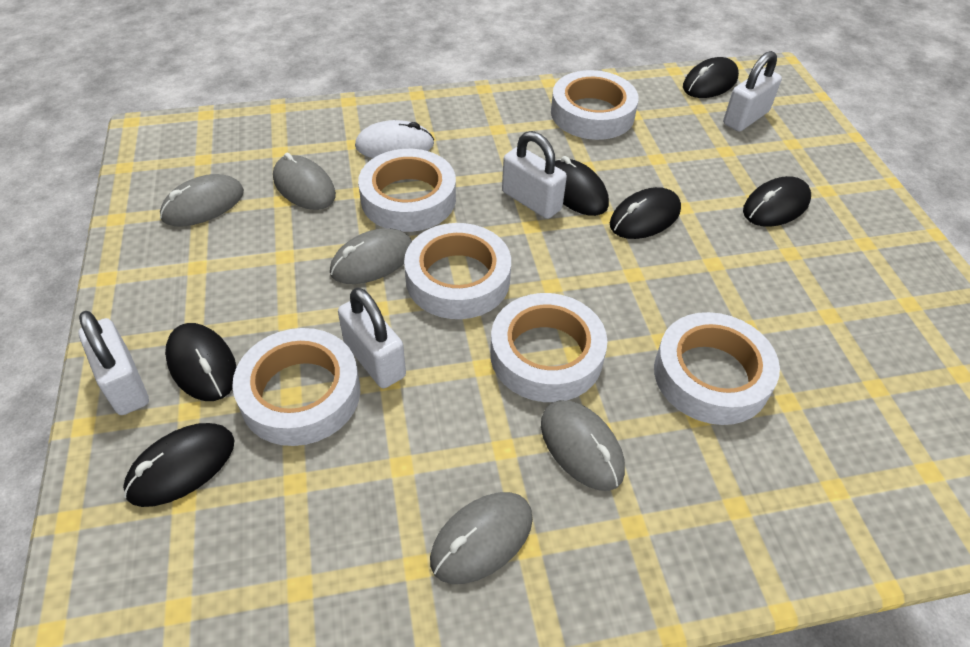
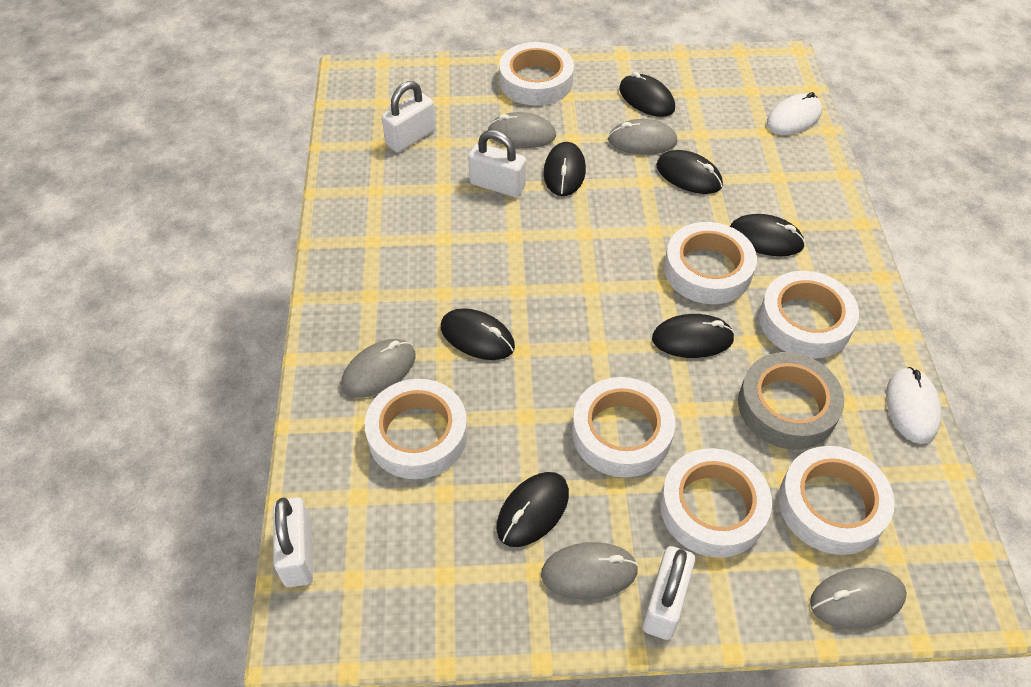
black mouse: 6 -> 7
grey tape: 0 -> 1
white mouse: 1 -> 2
white tape: 6 -> 7

